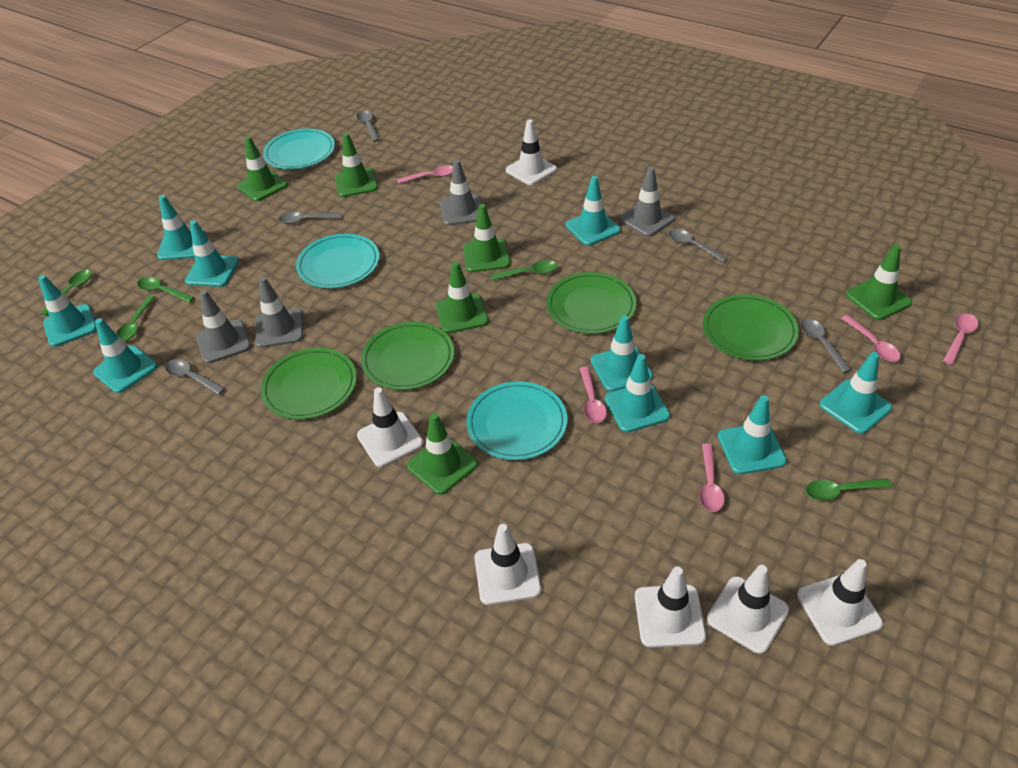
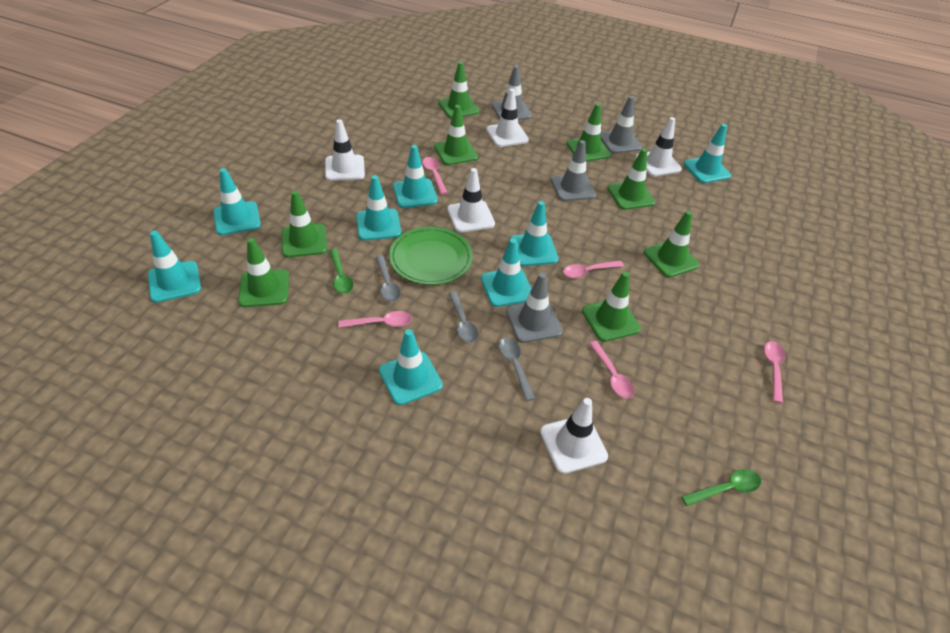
green plate: 4 -> 1
green spoon: 5 -> 2
green traffic cone: 6 -> 8
grey spoon: 5 -> 3
turquoise plate: 3 -> 0
turquoise traffic cone: 9 -> 8
white traffic cone: 6 -> 5

